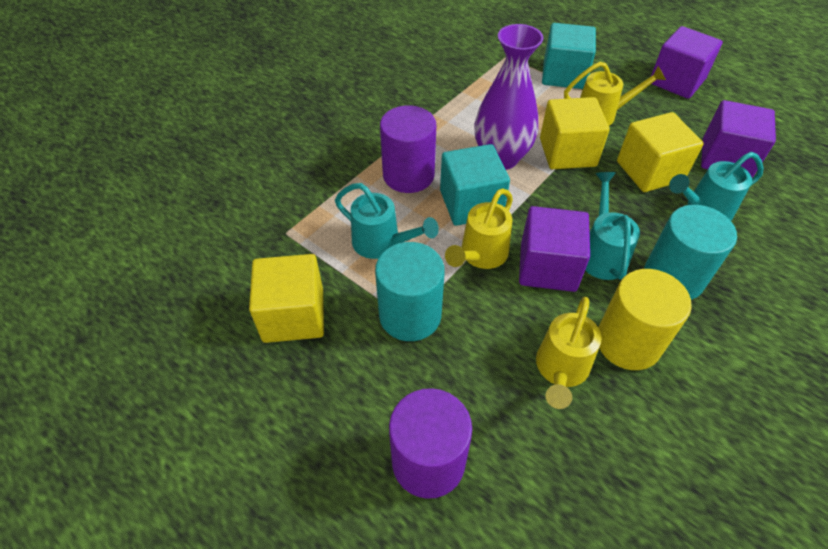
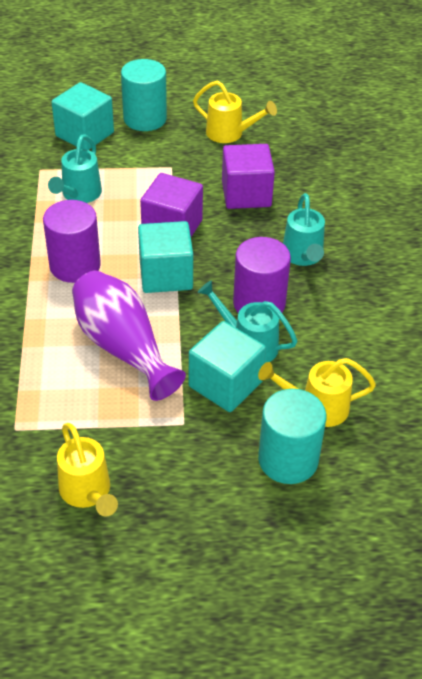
purple cube: 3 -> 2
turquoise cube: 2 -> 3
yellow cube: 3 -> 0
yellow cylinder: 1 -> 0

